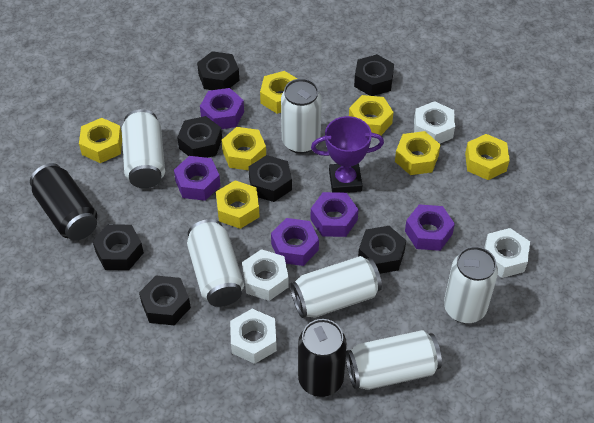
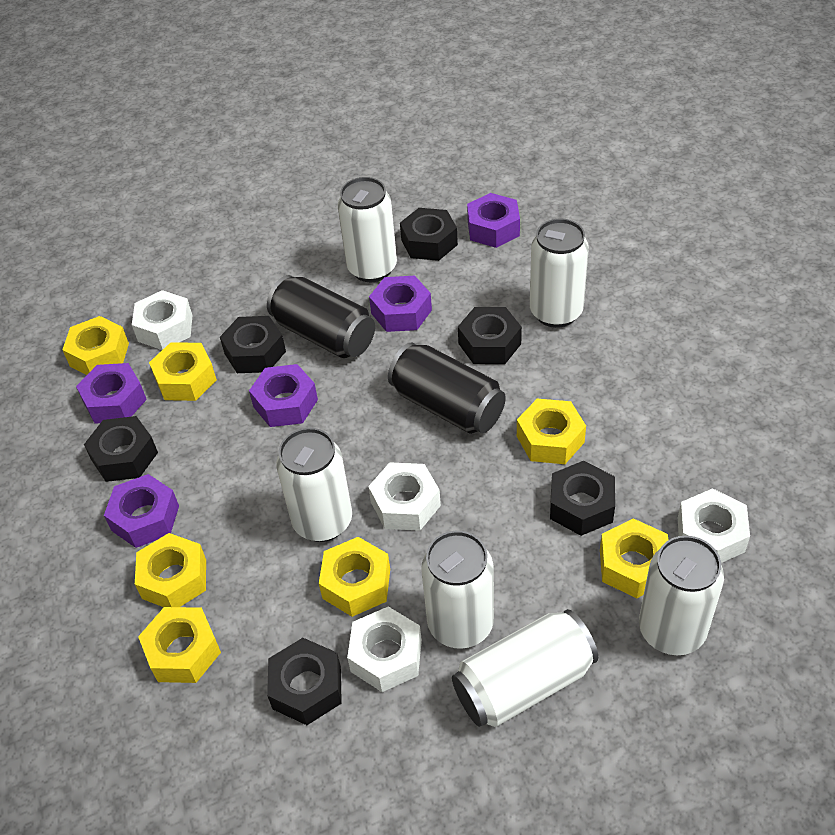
black nut: 7 -> 6
purple trophy: 1 -> 0

